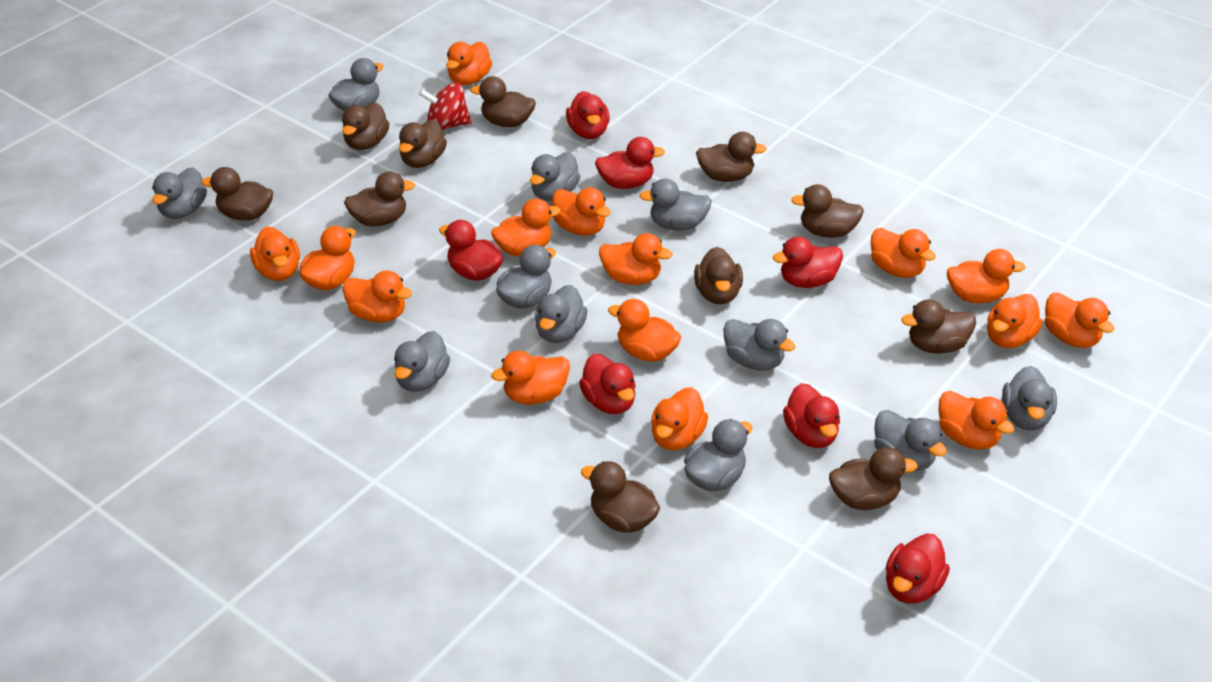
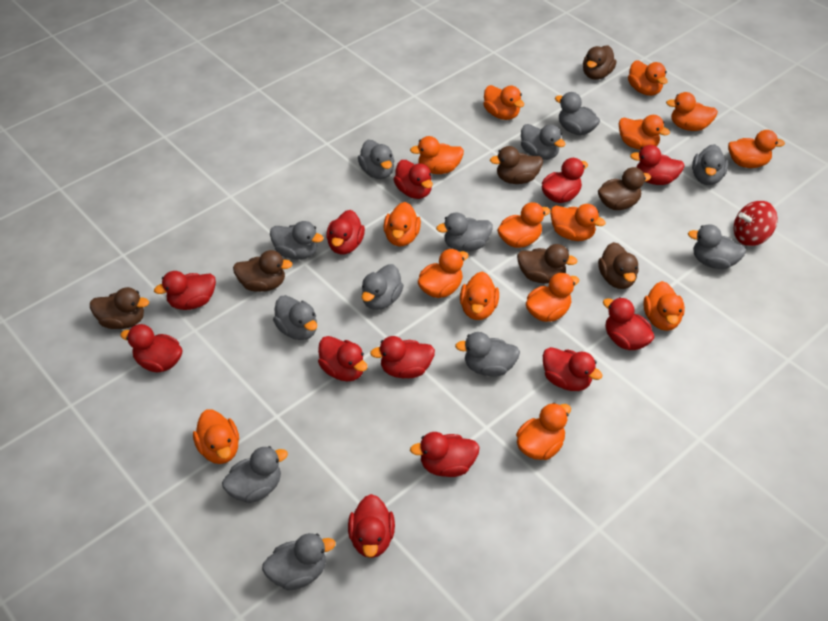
brown duck: 11 -> 7
grey duck: 11 -> 12
red duck: 7 -> 12

